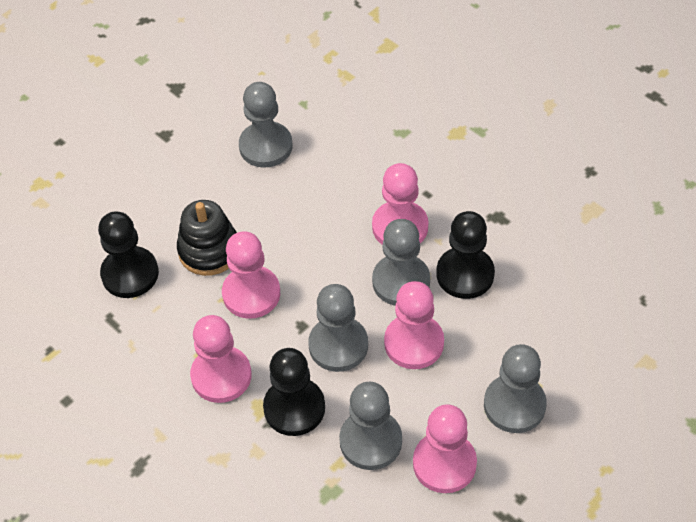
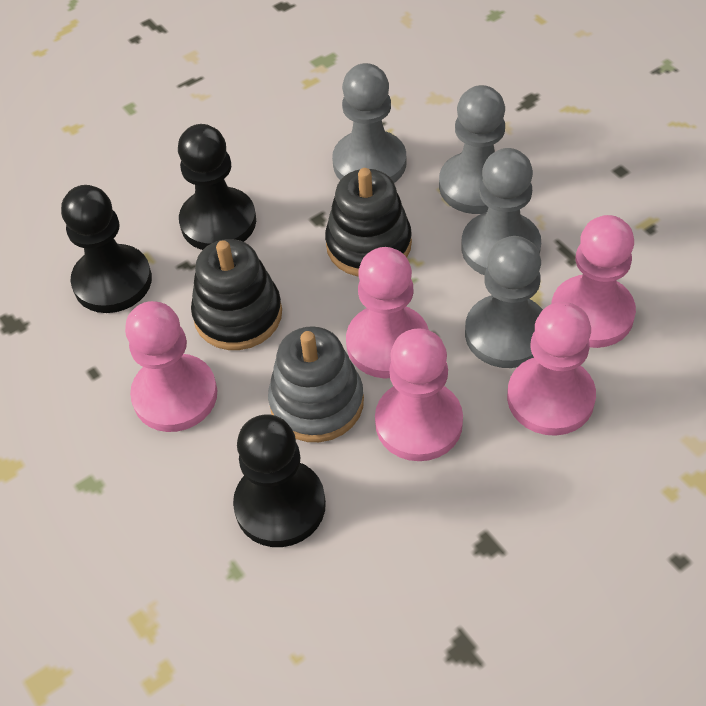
black stacking toy: 1 -> 2
grey pawn: 5 -> 4
grey stacking toy: 0 -> 1

